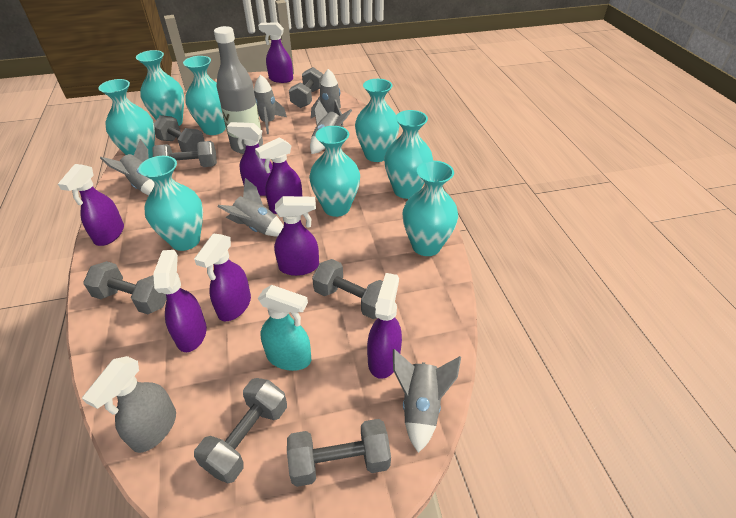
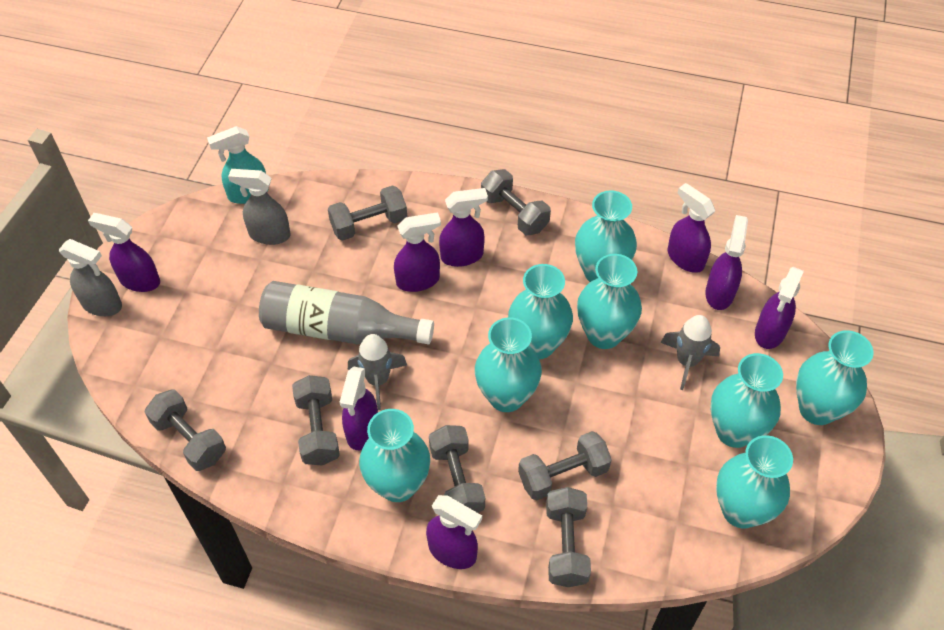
grey rocket: 6 -> 2
grey spray bottle: 1 -> 2

